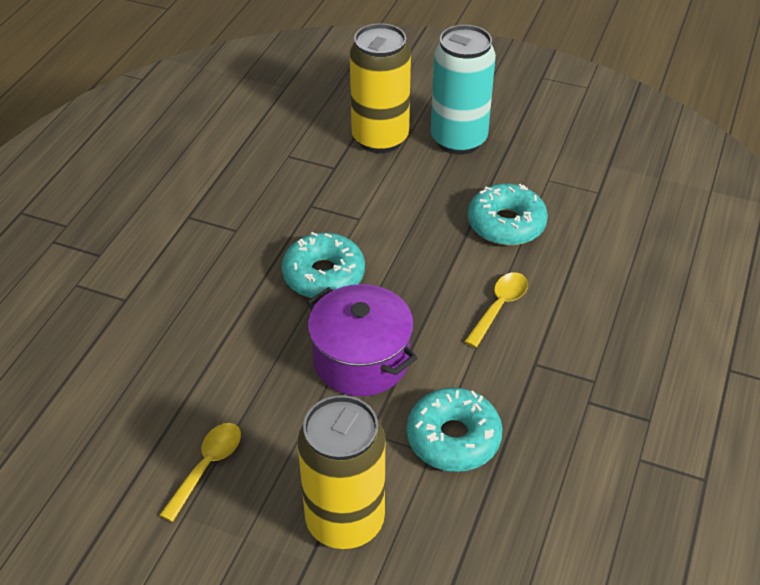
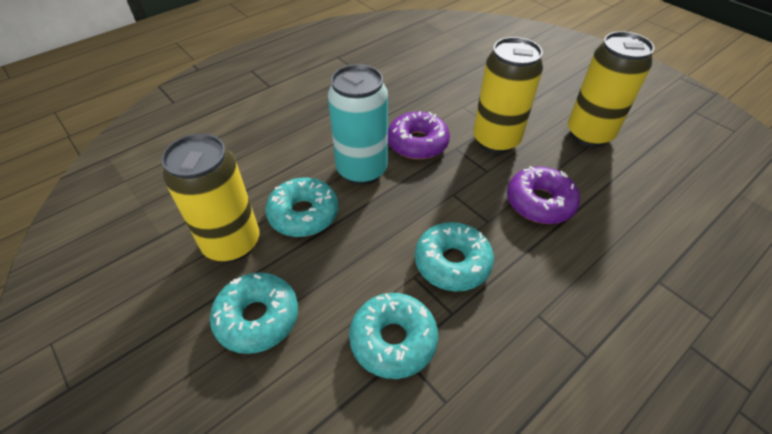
purple donut: 0 -> 2
purple pot: 1 -> 0
turquoise donut: 3 -> 4
yellow can: 2 -> 3
yellow spoon: 2 -> 0

